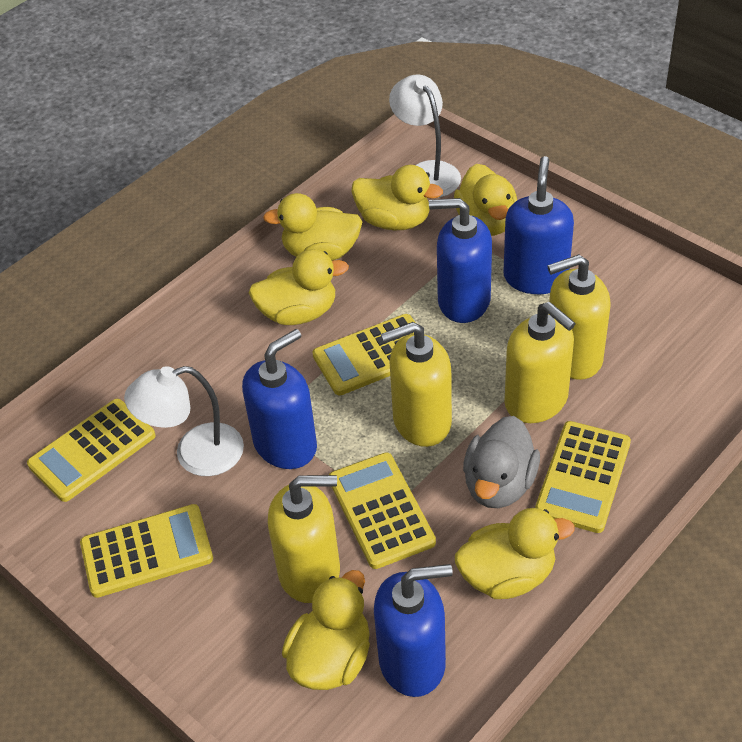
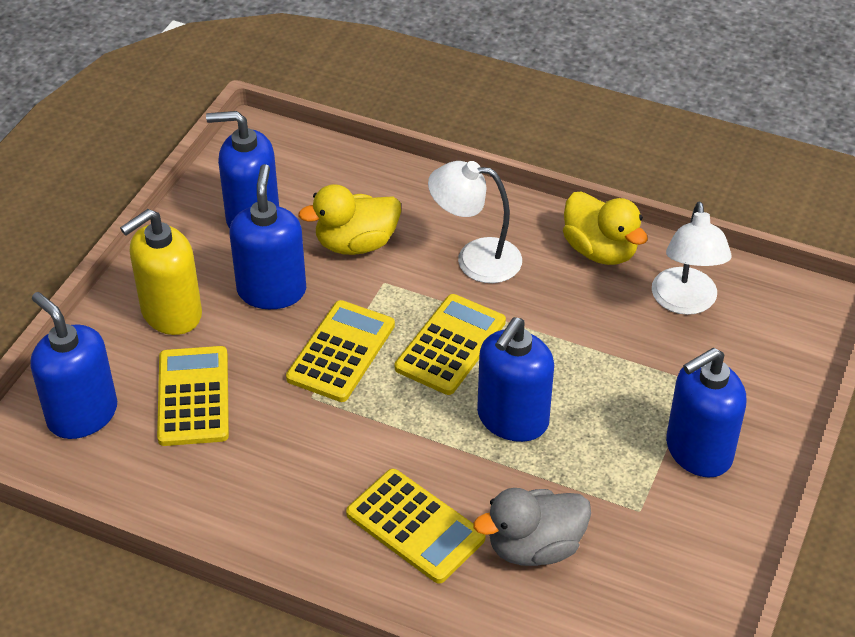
blue soap dispenser: 4 -> 5
yellow calculator: 5 -> 4
yellow duck: 6 -> 2
yellow soap dispenser: 4 -> 1

